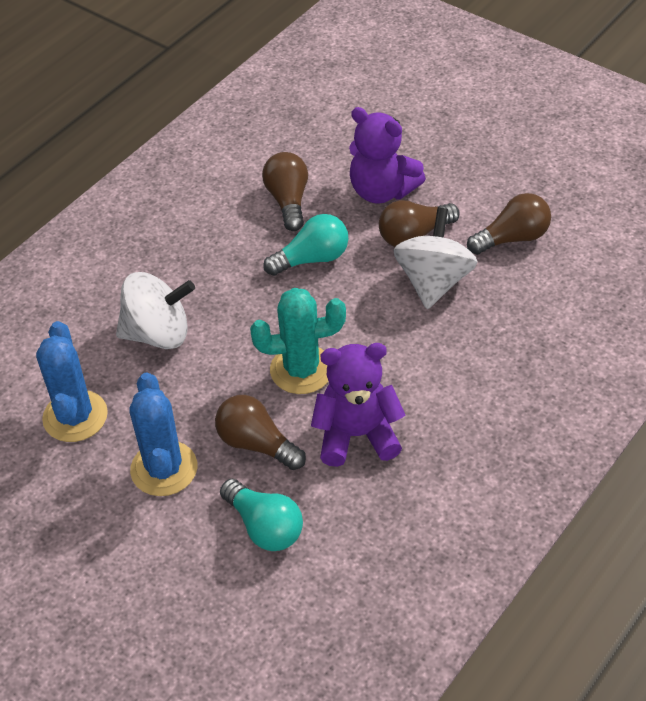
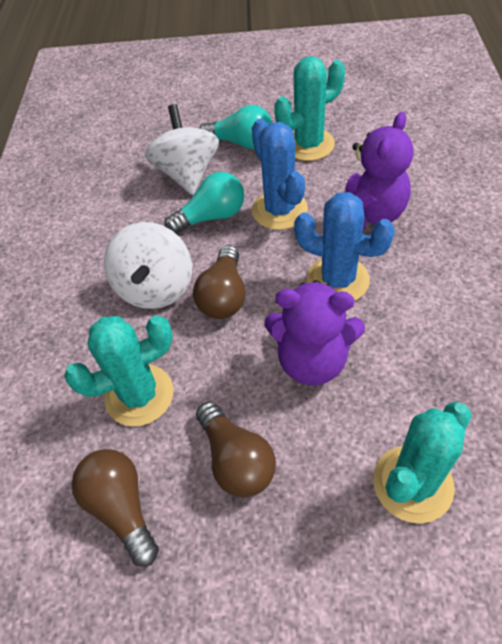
brown light bulb: 4 -> 3
turquoise cactus: 1 -> 3

